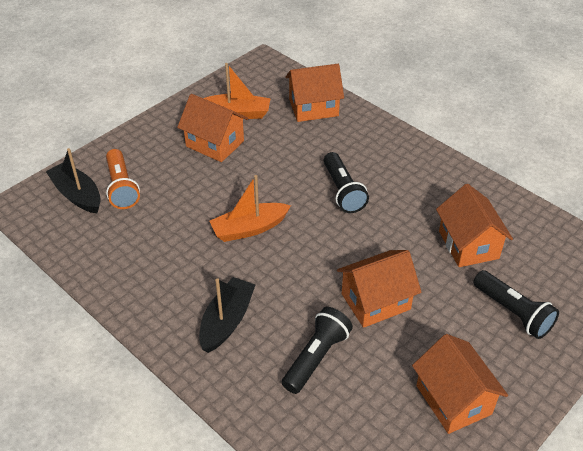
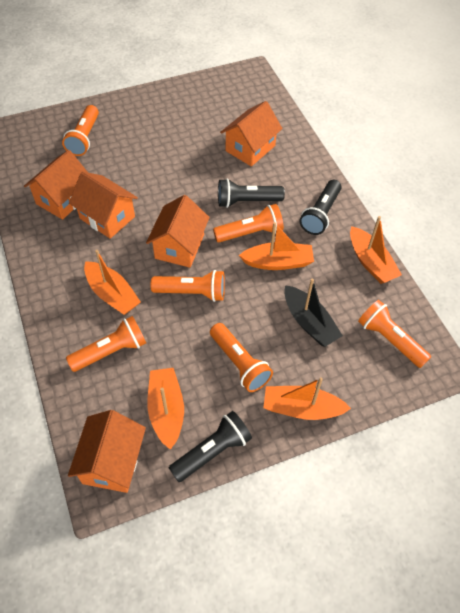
black boat: 2 -> 1
orange boat: 2 -> 5
orange flashlight: 1 -> 6

